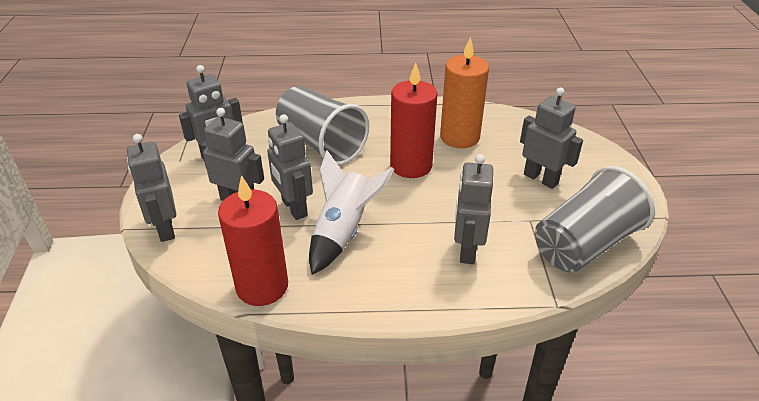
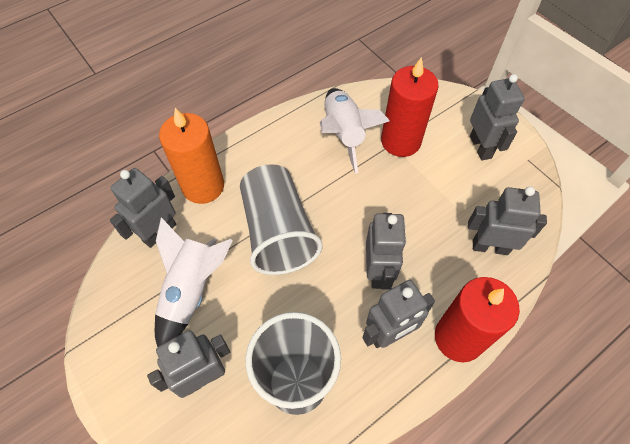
white rocket: 1 -> 2

